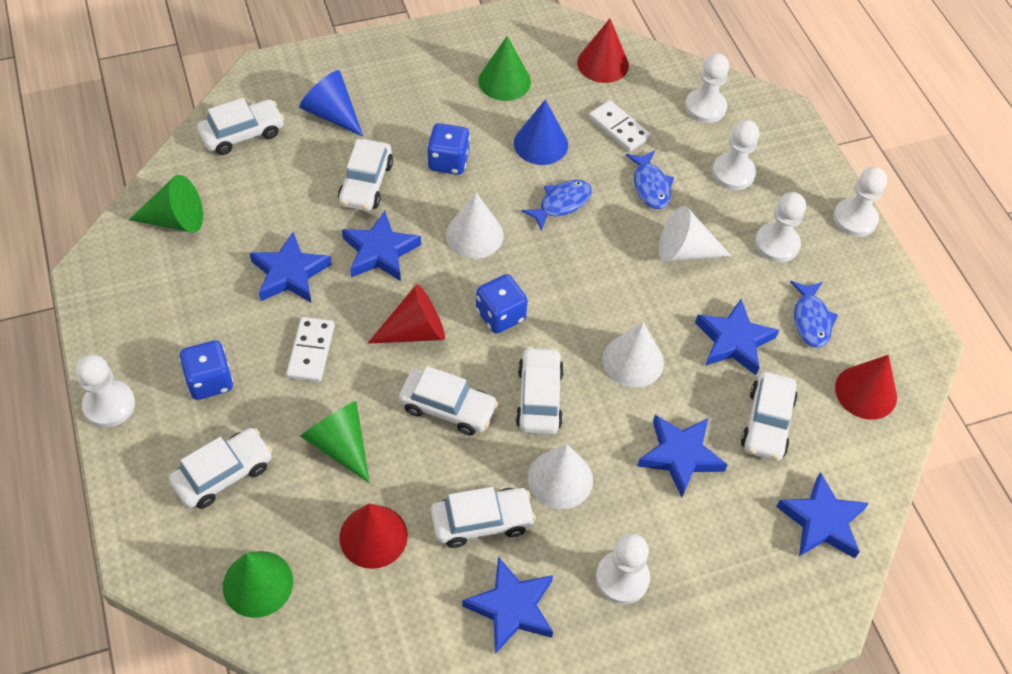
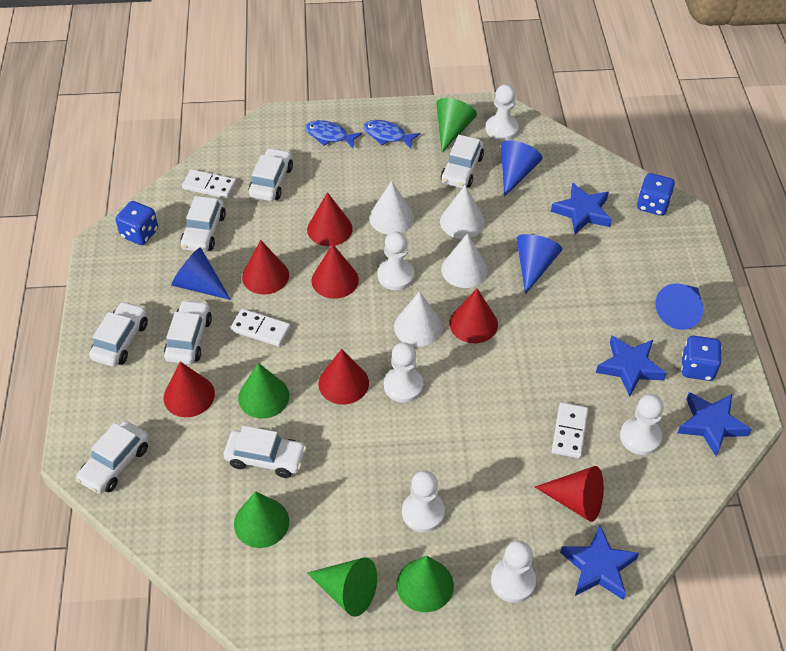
blue cone: 2 -> 4
blue fish: 3 -> 2
blue star: 6 -> 4
green cone: 4 -> 5
red cone: 4 -> 7
white domino: 2 -> 3

